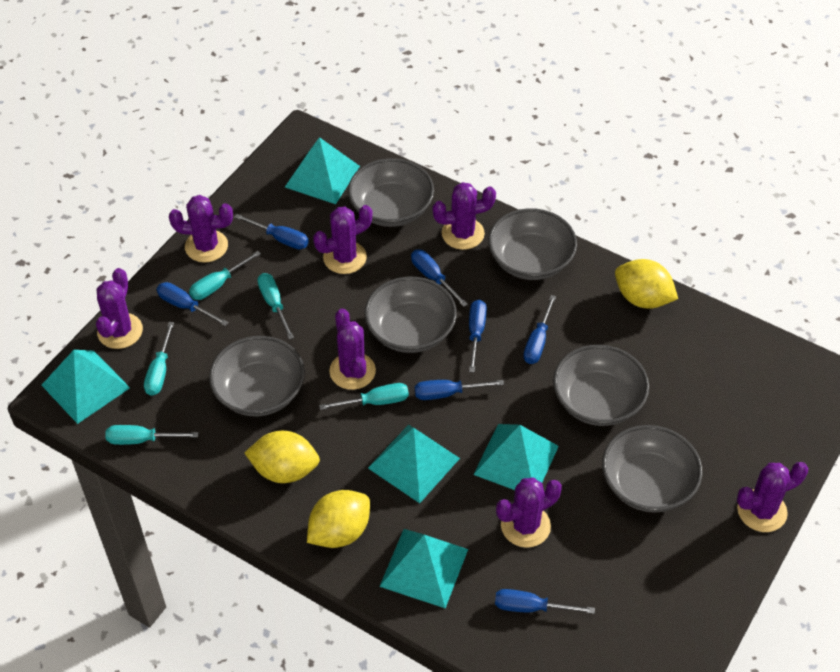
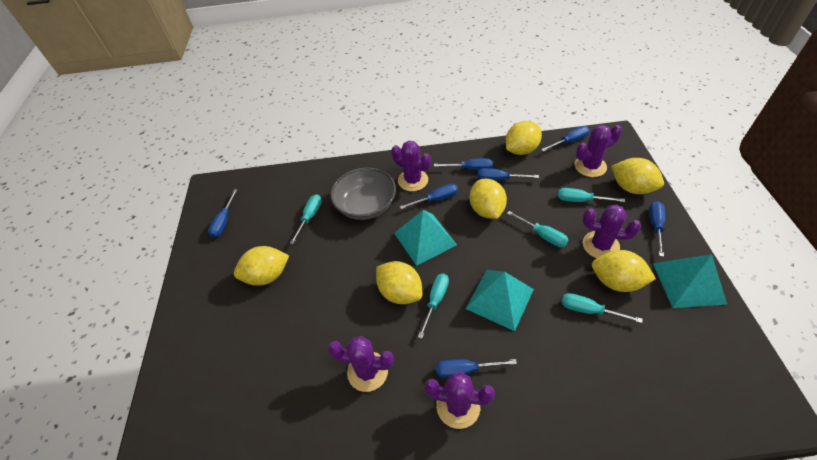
grey bowl: 6 -> 1
purple cactus: 7 -> 5
turquoise pyramid: 5 -> 3
yellow lemon: 3 -> 6

